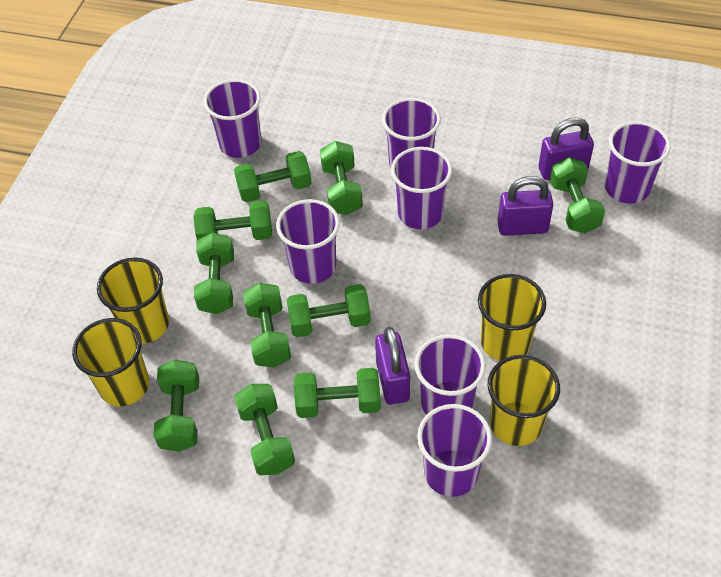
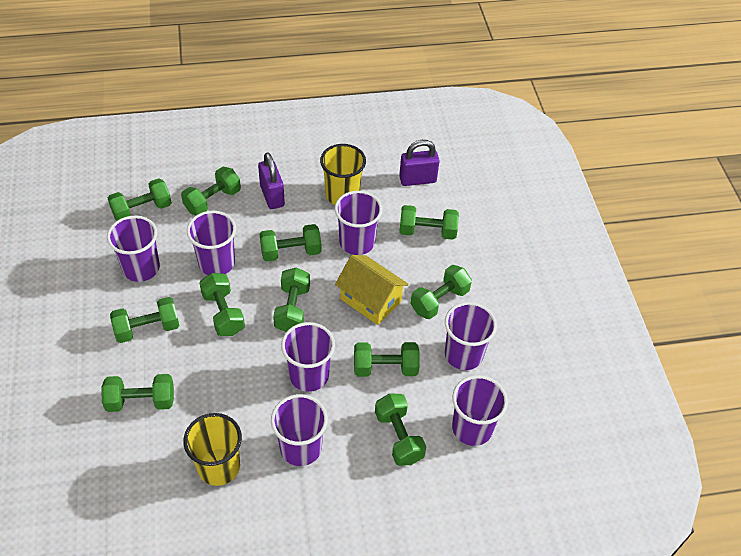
green dumbbell: 10 -> 11
purple padlock: 3 -> 2
yellow cup: 4 -> 2
yellow house: 0 -> 1

